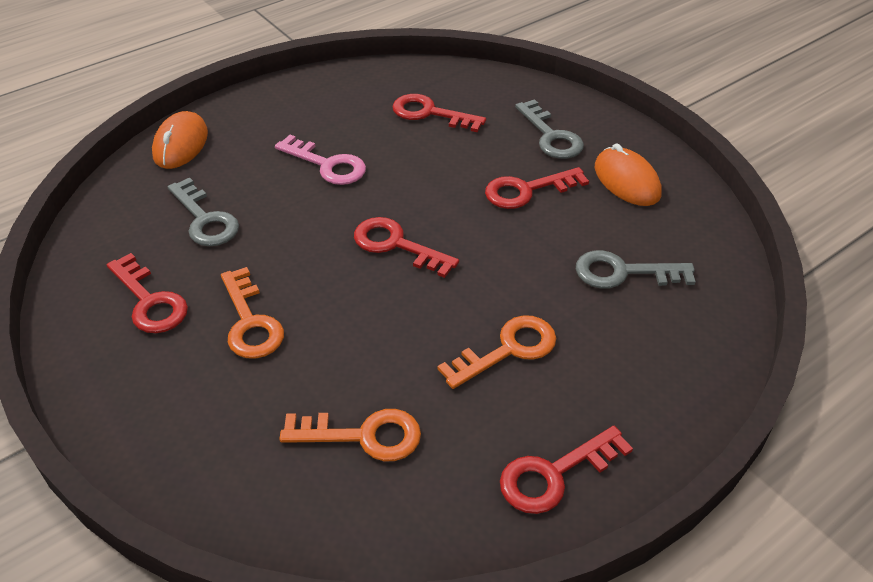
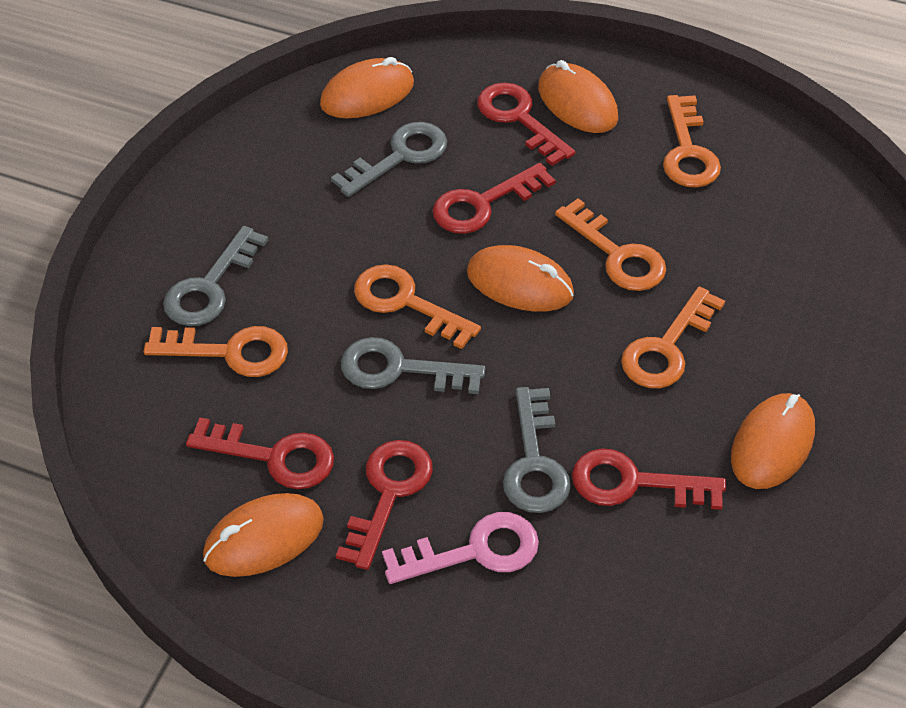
grey key: 3 -> 4
orange key: 3 -> 5
orange mouse: 2 -> 5

